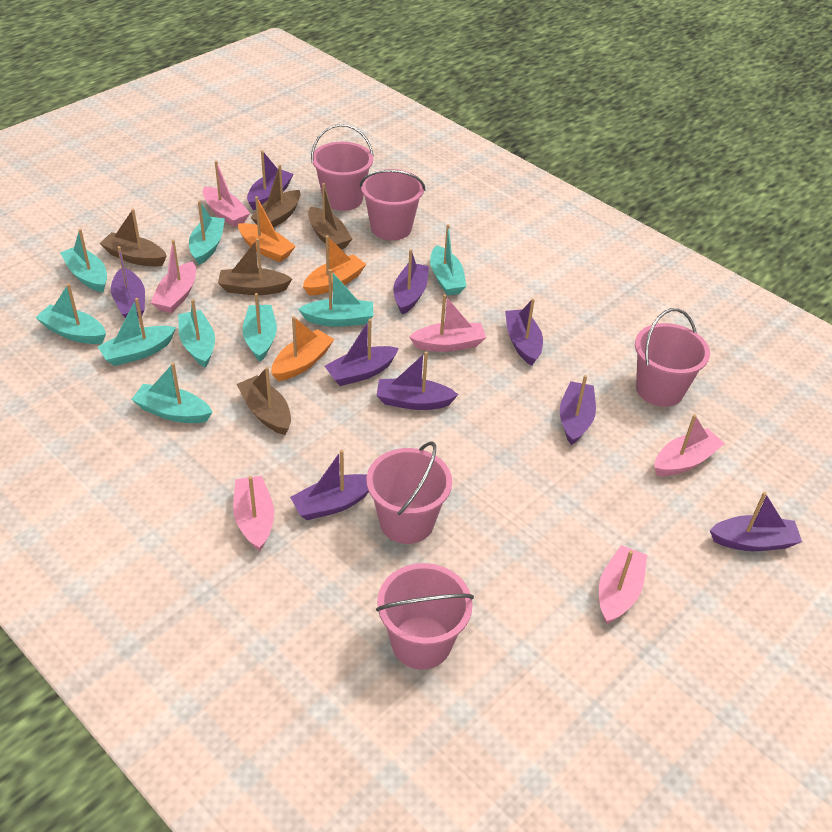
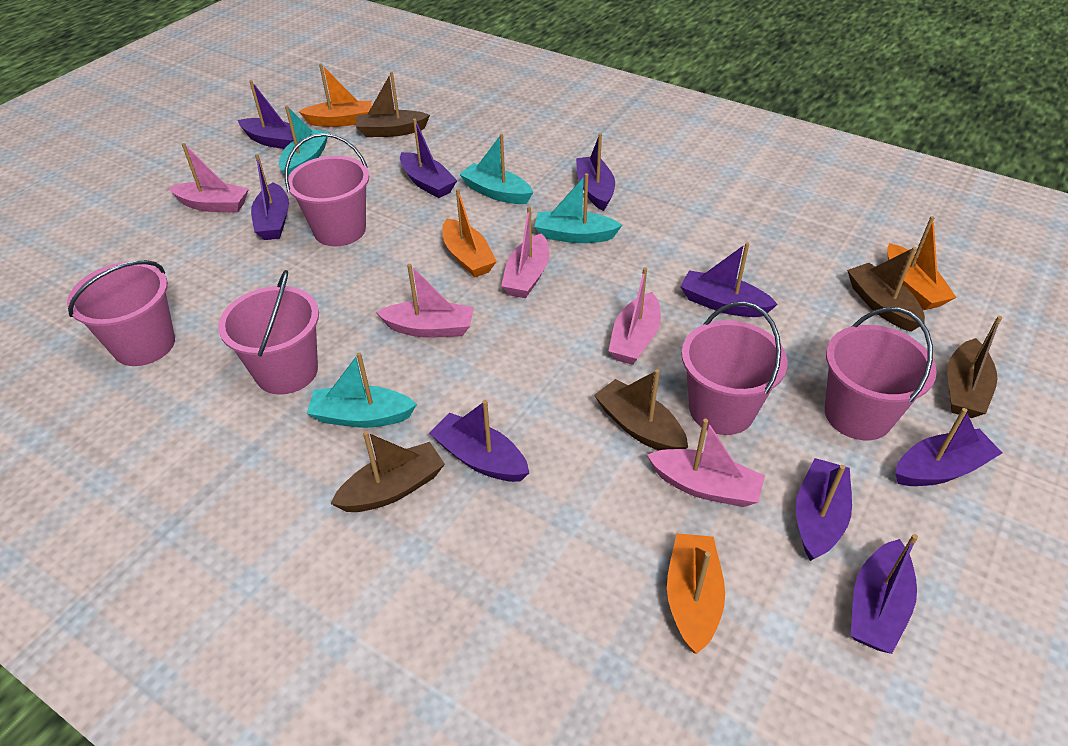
orange boat: 3 -> 4
pink boat: 6 -> 5
turquoise boat: 9 -> 4

